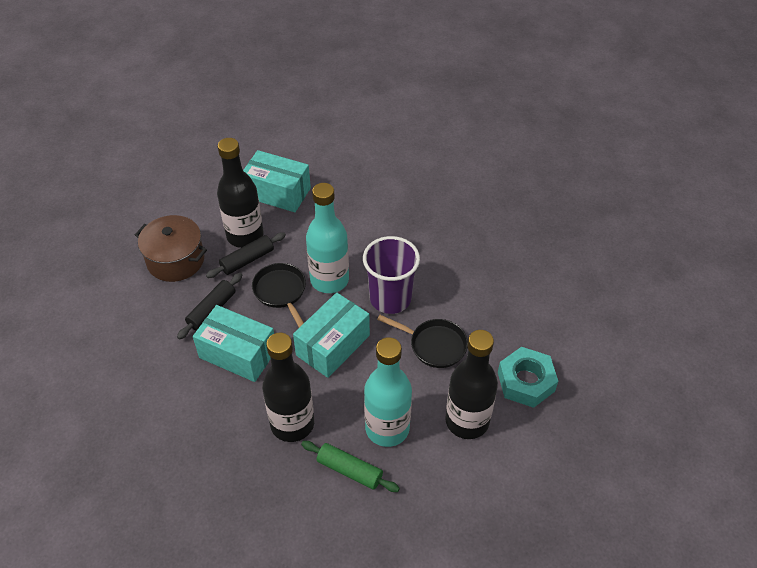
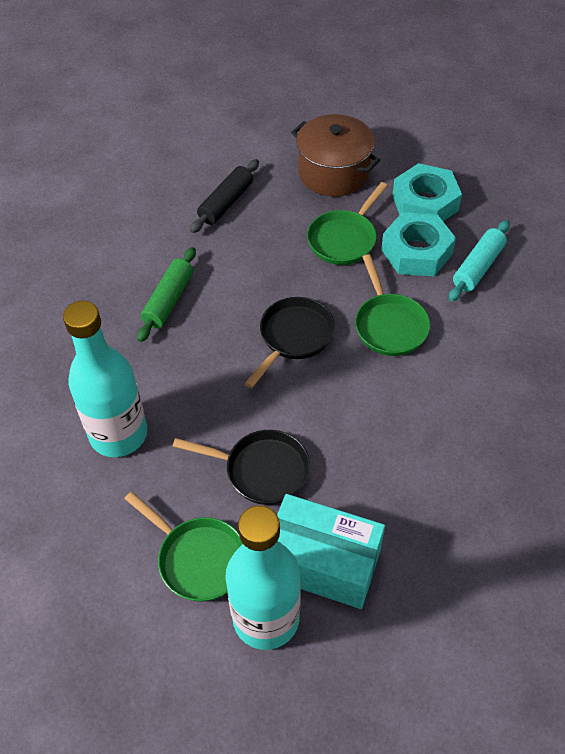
black bottle: 3 -> 0
black rolling pin: 2 -> 1
green pan: 0 -> 3
purple cup: 1 -> 0
turquoise box: 3 -> 1
turquoise nut: 1 -> 2
turquoise rolling pin: 0 -> 1

